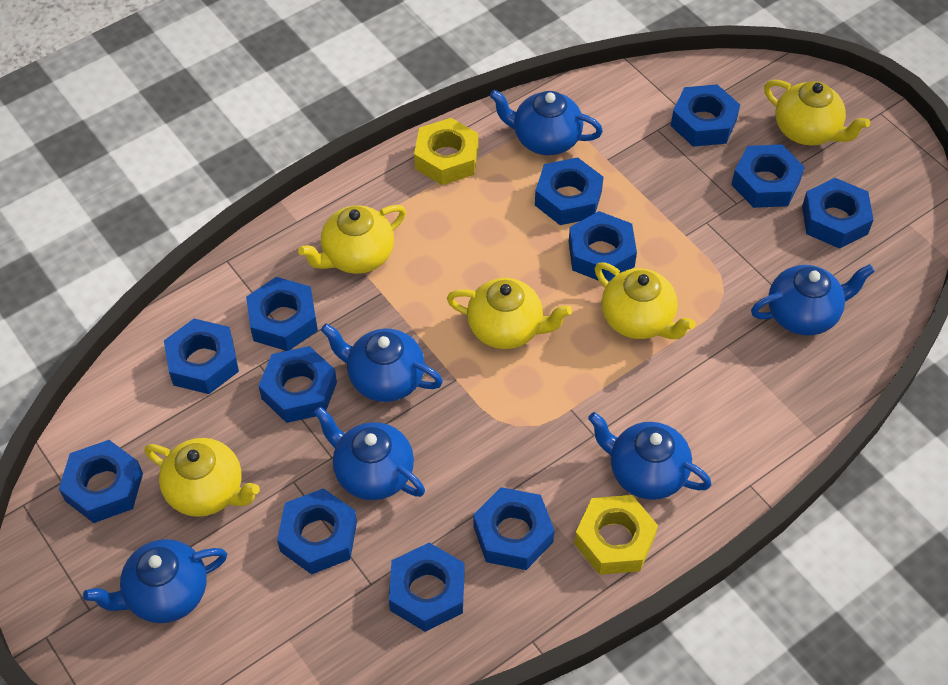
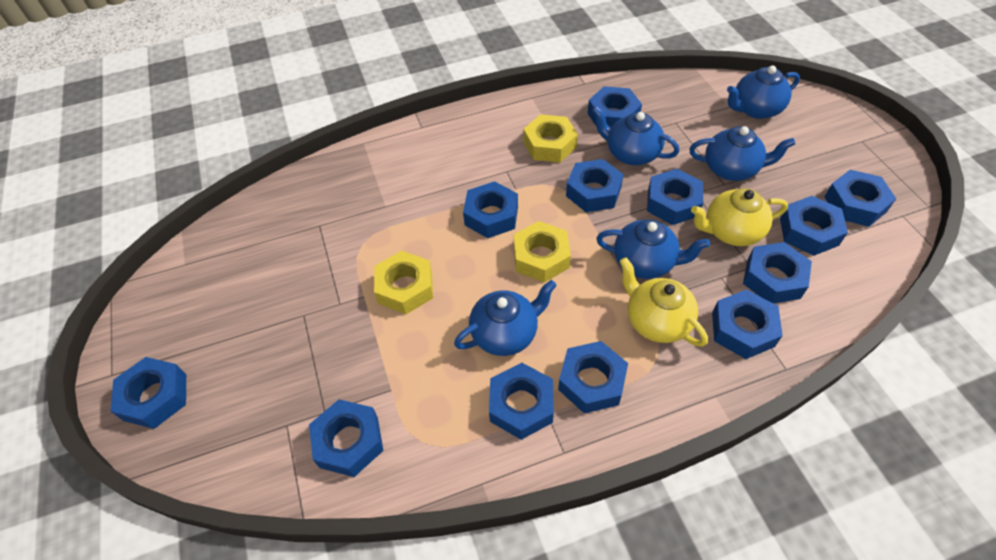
blue teapot: 6 -> 5
yellow nut: 2 -> 3
yellow teapot: 5 -> 2

